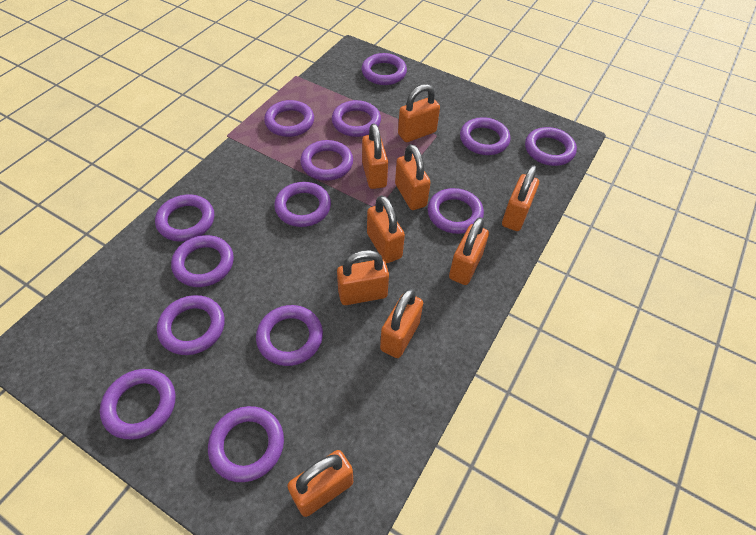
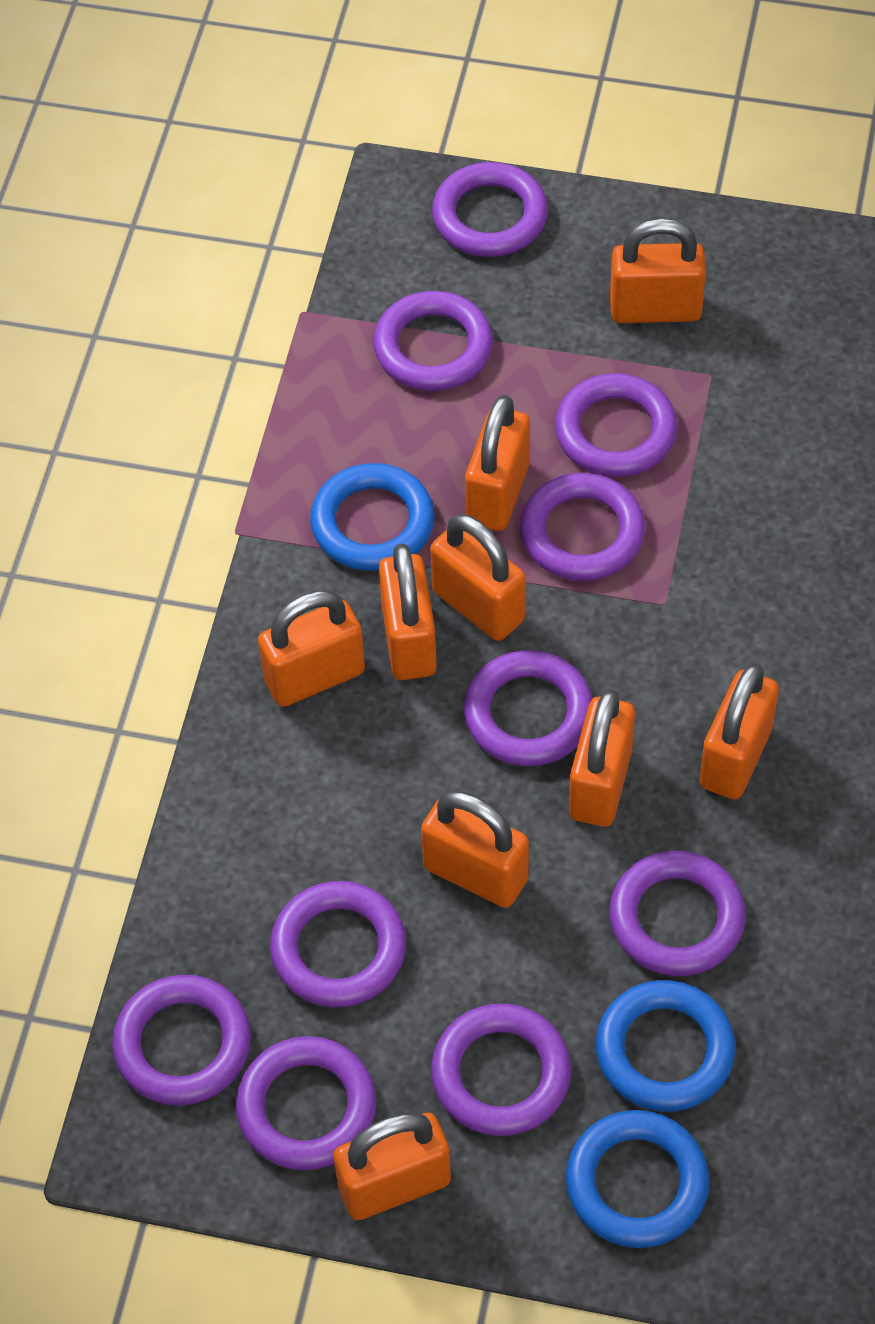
blue ring: 0 -> 3
purple ring: 14 -> 10

